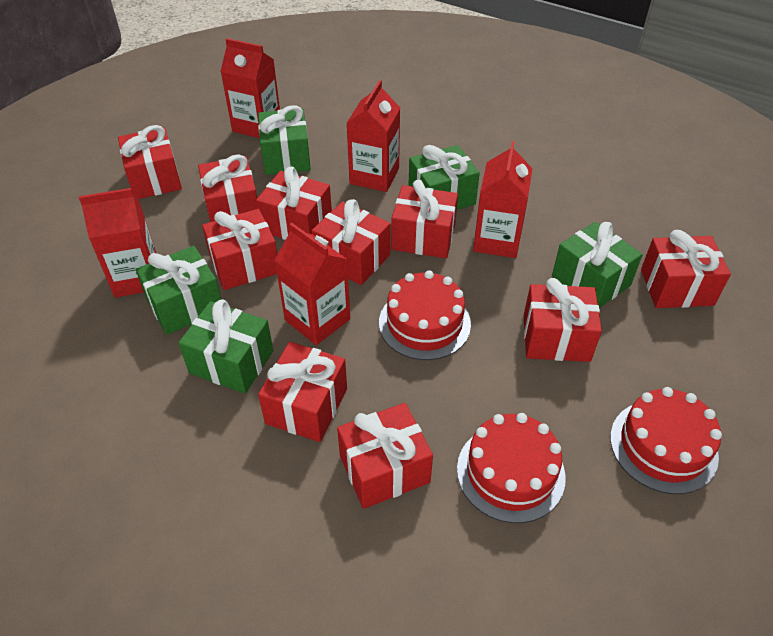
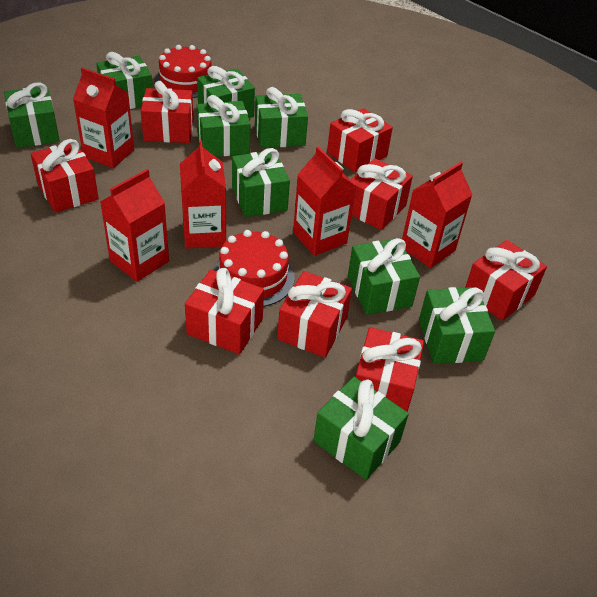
green gift: 5 -> 9
red cake: 3 -> 2
red gift: 10 -> 8

